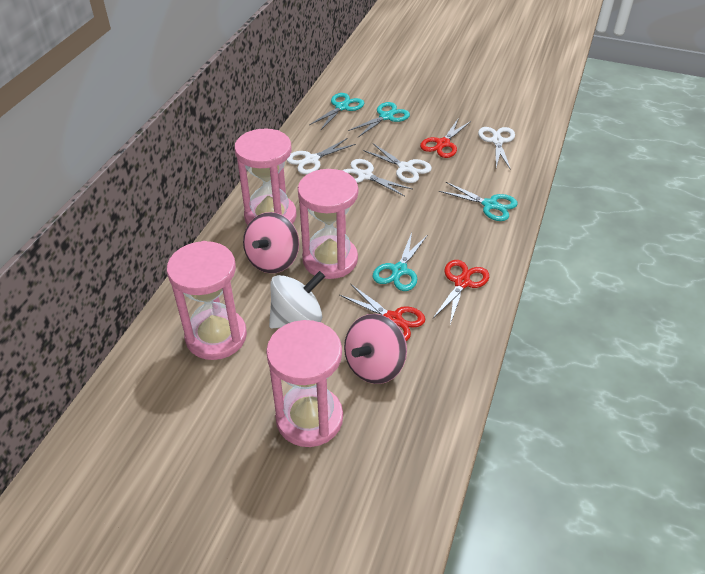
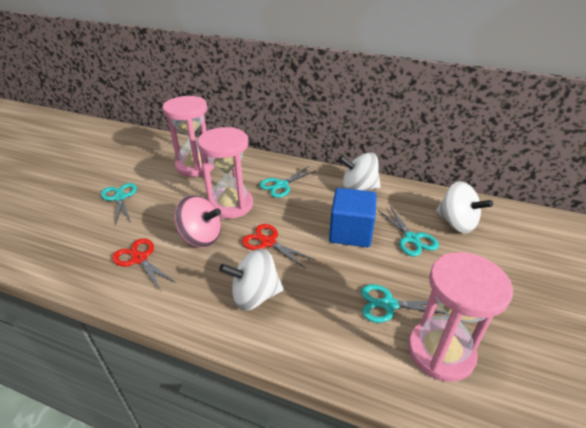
blue cube: 0 -> 1
pink hourglass: 4 -> 3
pink spinning top: 2 -> 1
red scissors: 3 -> 2
white scissors: 4 -> 0
white spinning top: 1 -> 3

